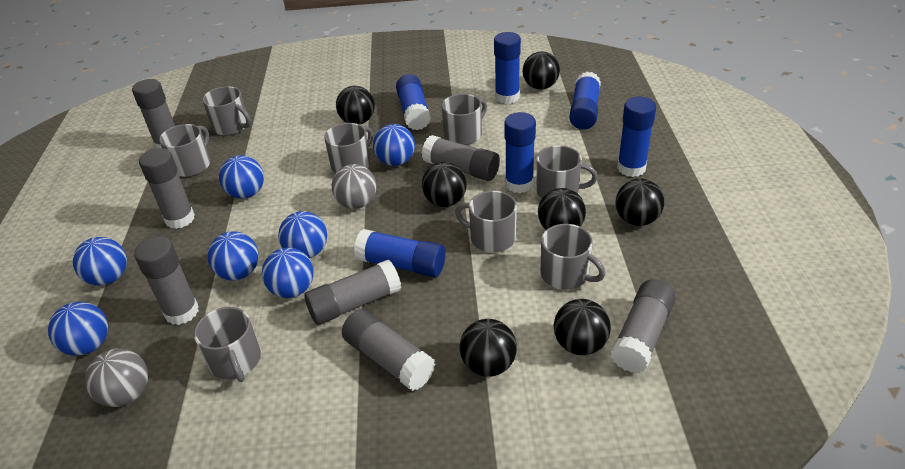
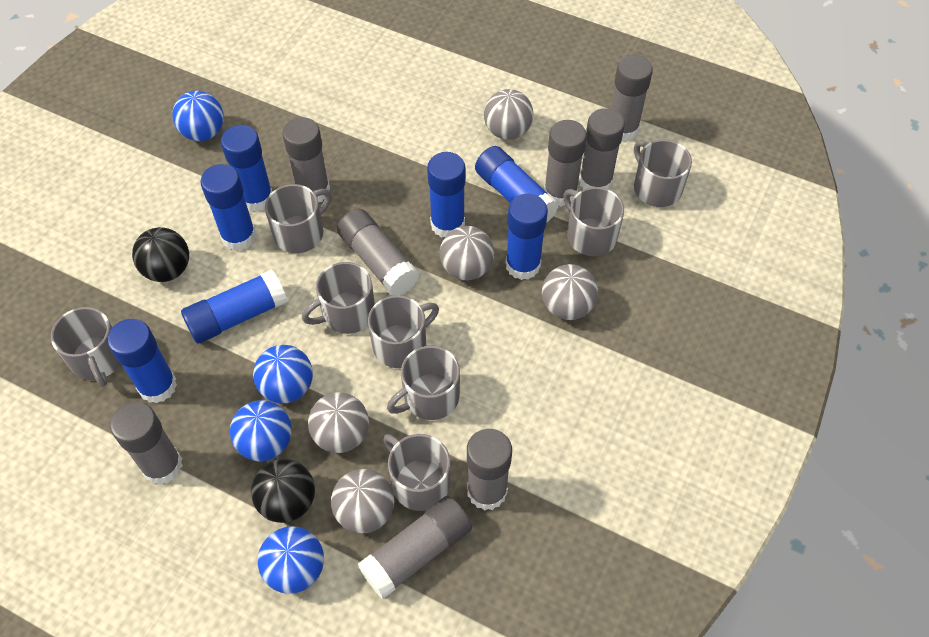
black ball: 7 -> 2
blue ball: 7 -> 4
blue glue stick: 6 -> 7
grey ball: 2 -> 5
grey glue stick: 7 -> 8

